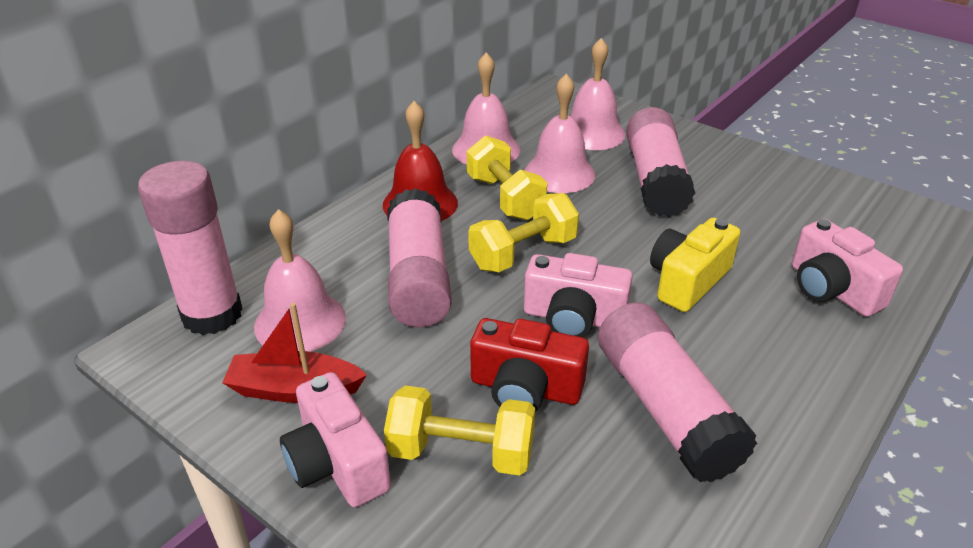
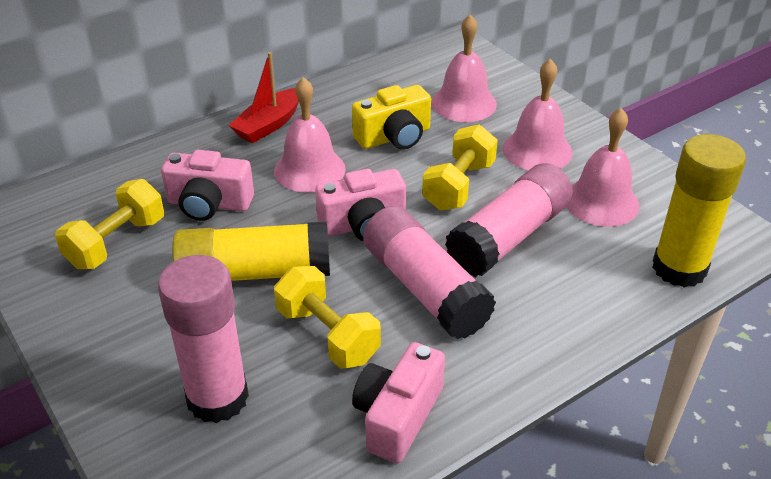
pink glue stick: 4 -> 3
red bell: 1 -> 0
red camera: 1 -> 0
yellow glue stick: 0 -> 2

